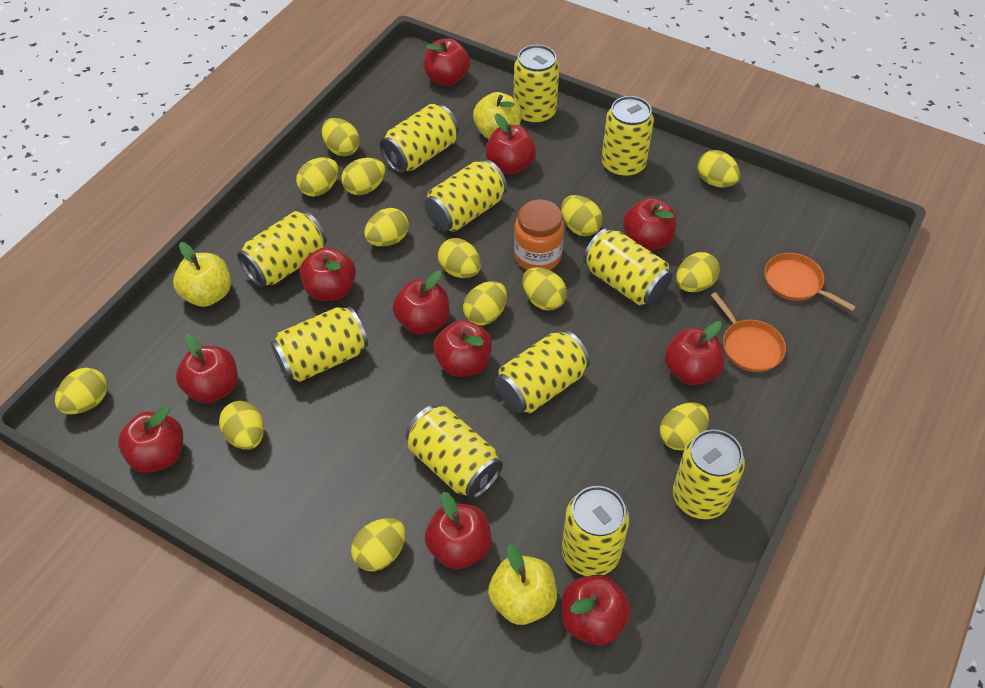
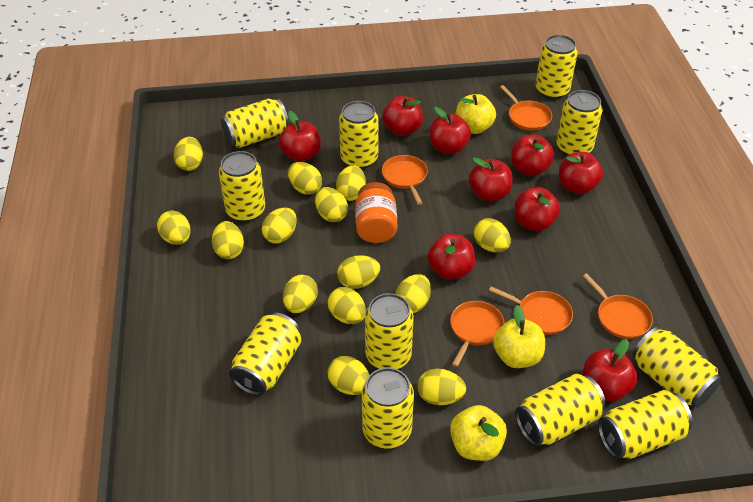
orange pan: 2 -> 5
red apple: 11 -> 9

